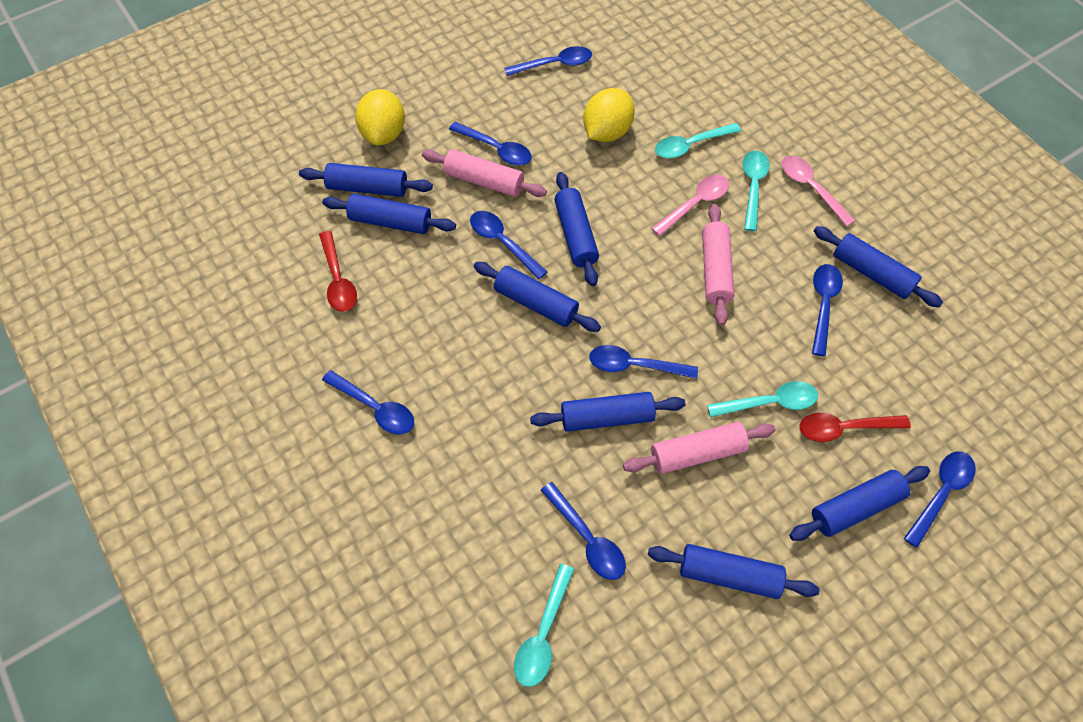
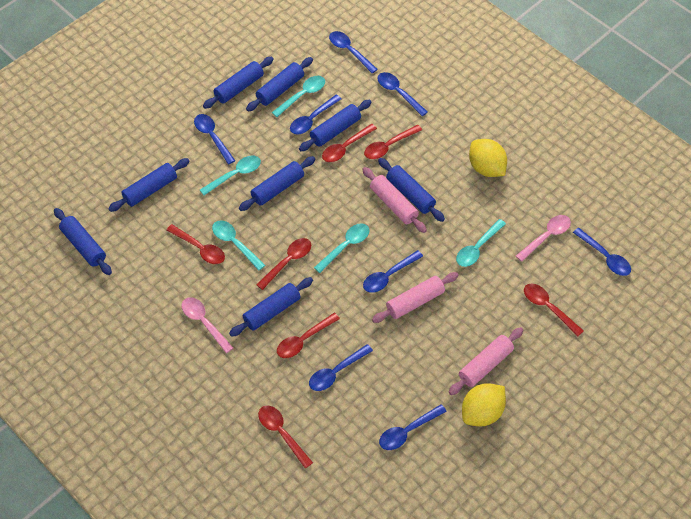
red spoon: 2 -> 7
turquoise spoon: 4 -> 5

